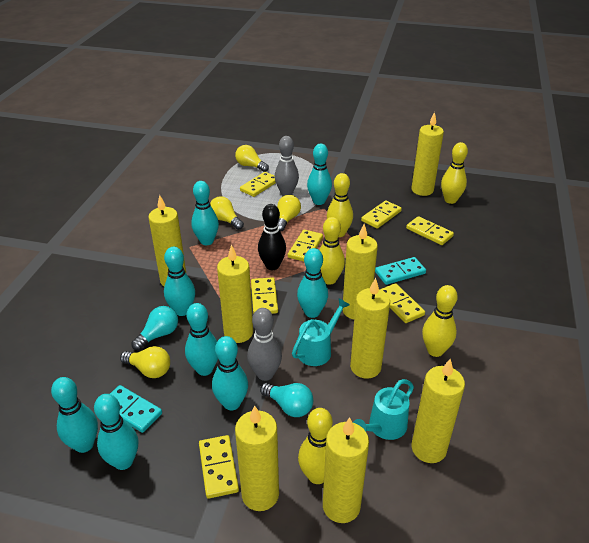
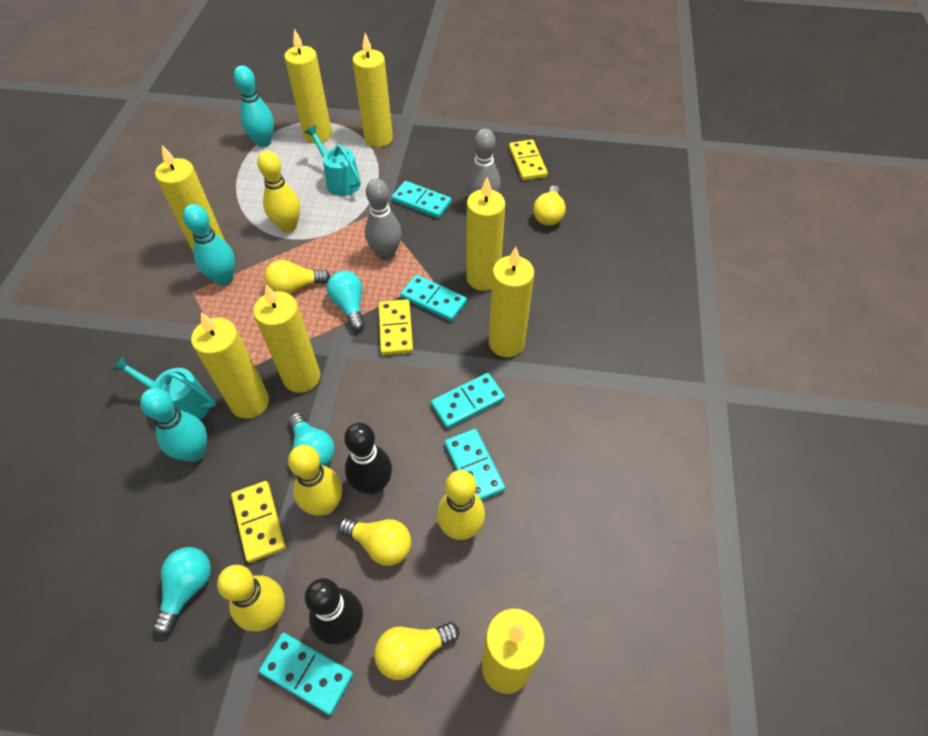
black bowling pin: 1 -> 2
turquoise bowling pin: 8 -> 3
turquoise domino: 2 -> 5
turquoise light bulb: 2 -> 3
yellow bowling pin: 5 -> 4
yellow domino: 7 -> 3

